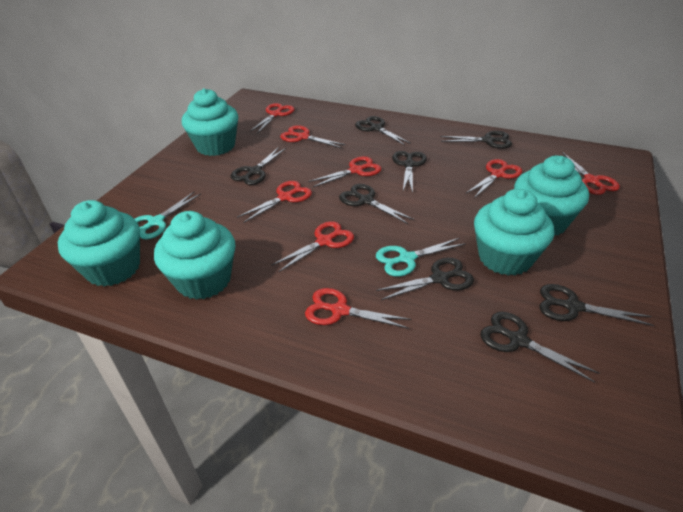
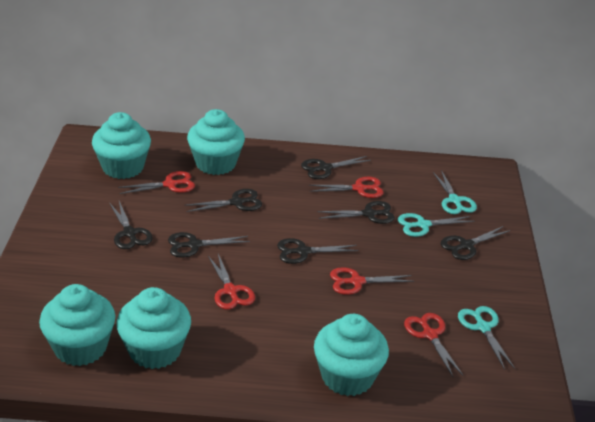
black scissors: 8 -> 7
red scissors: 8 -> 5
turquoise scissors: 2 -> 3

